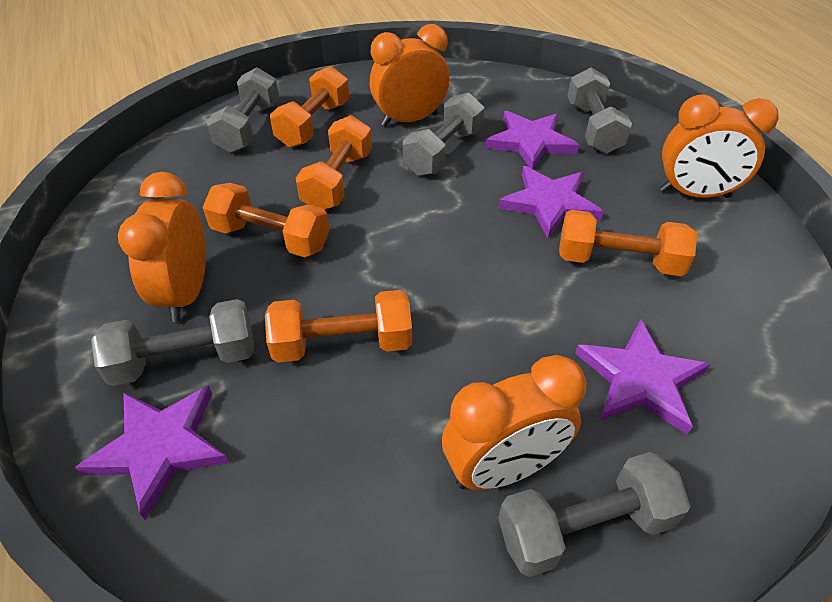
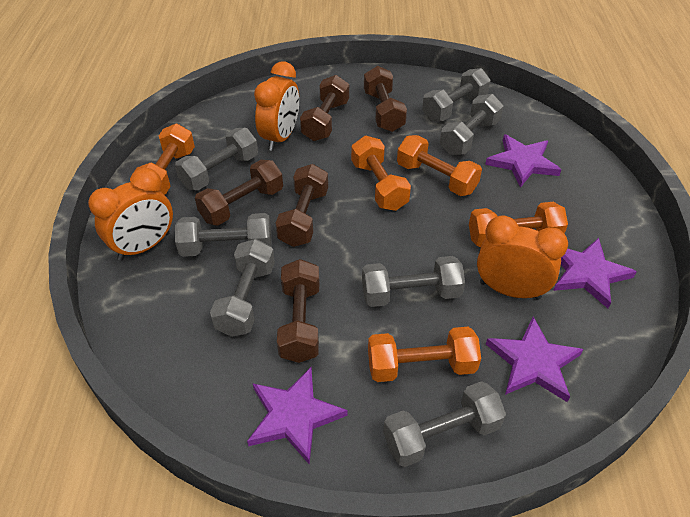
brown dumbbell: 0 -> 5
grey dumbbell: 5 -> 7
orange clock: 4 -> 3

